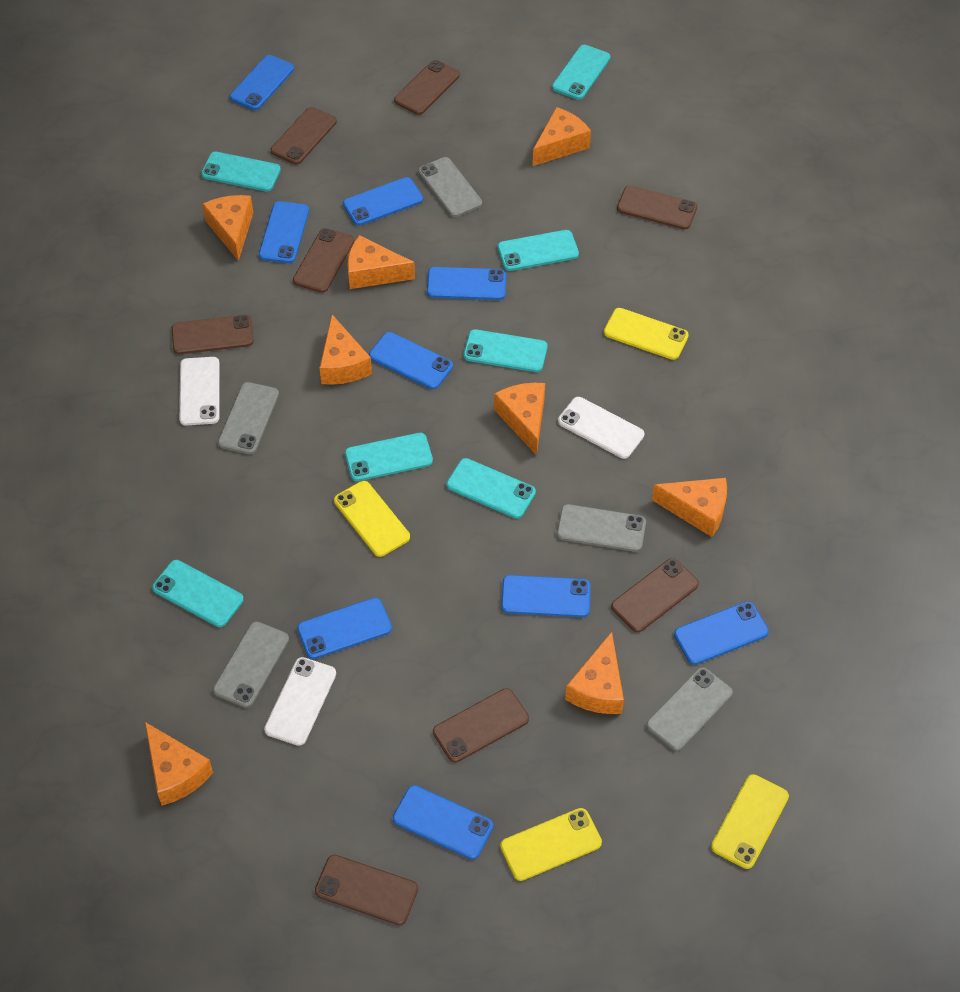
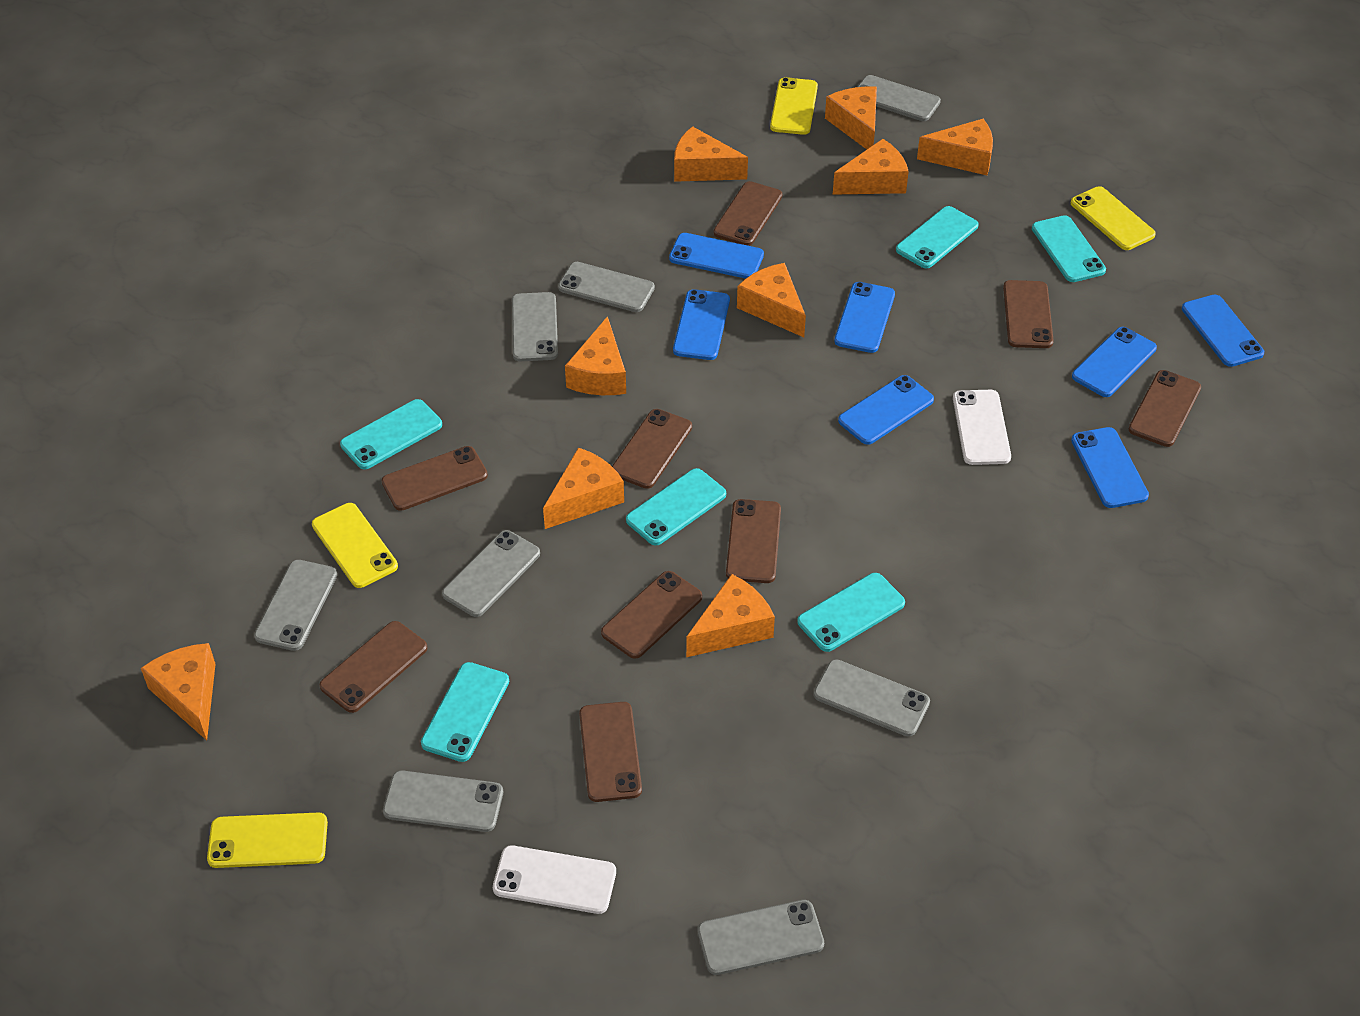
blue phone: 9 -> 7
brown phone: 8 -> 9
grey phone: 5 -> 8
orange cheese: 8 -> 9
turquoise phone: 7 -> 6
white phone: 3 -> 2

